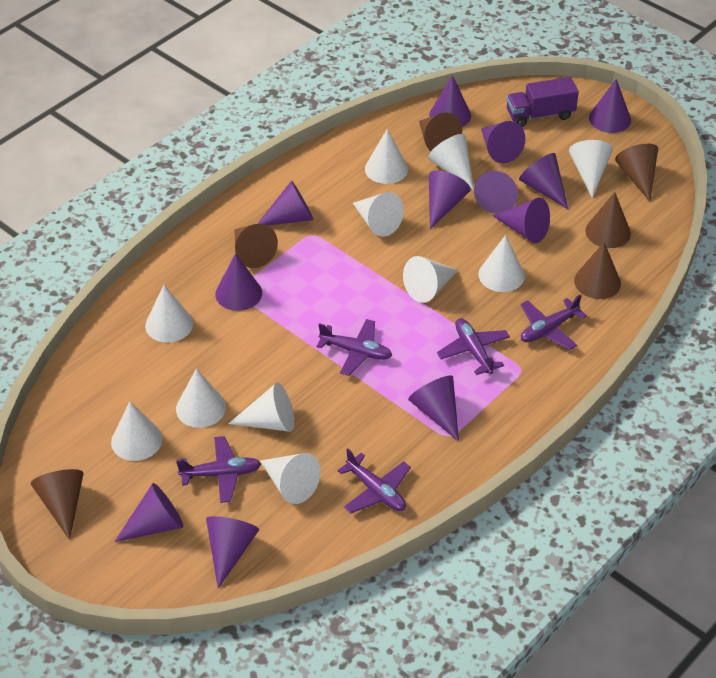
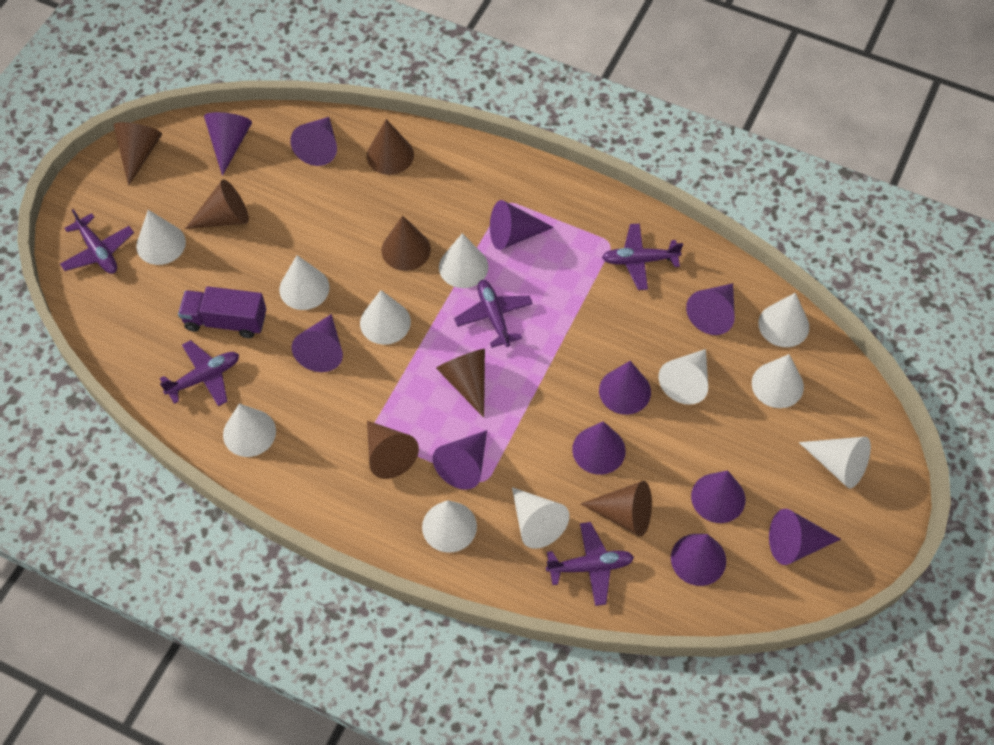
brown cone: 6 -> 7
purple cone: 12 -> 11

